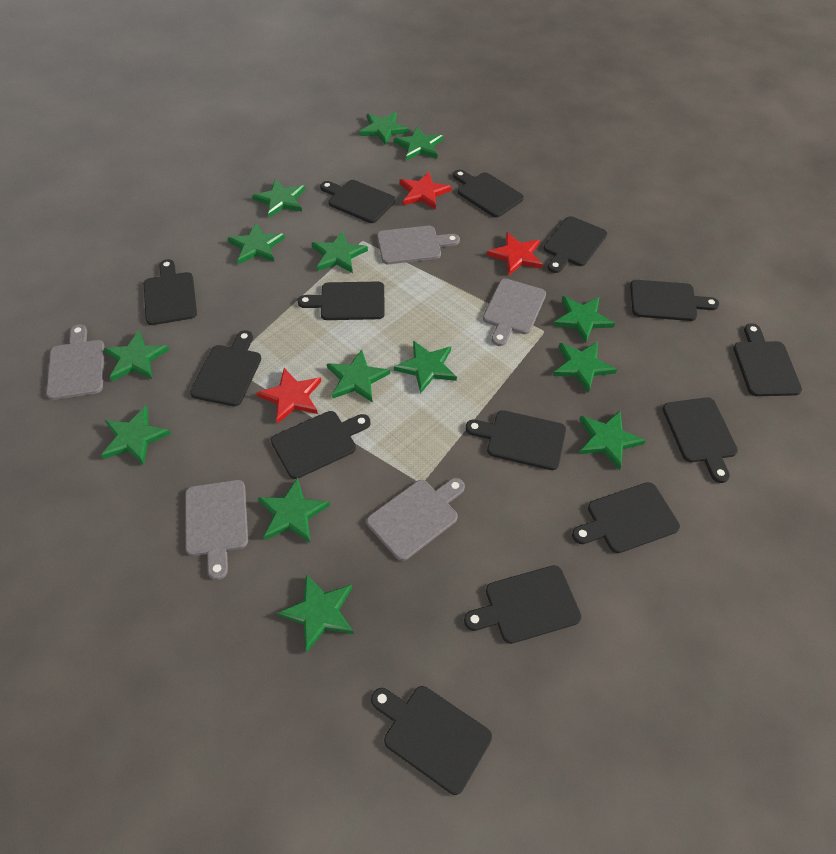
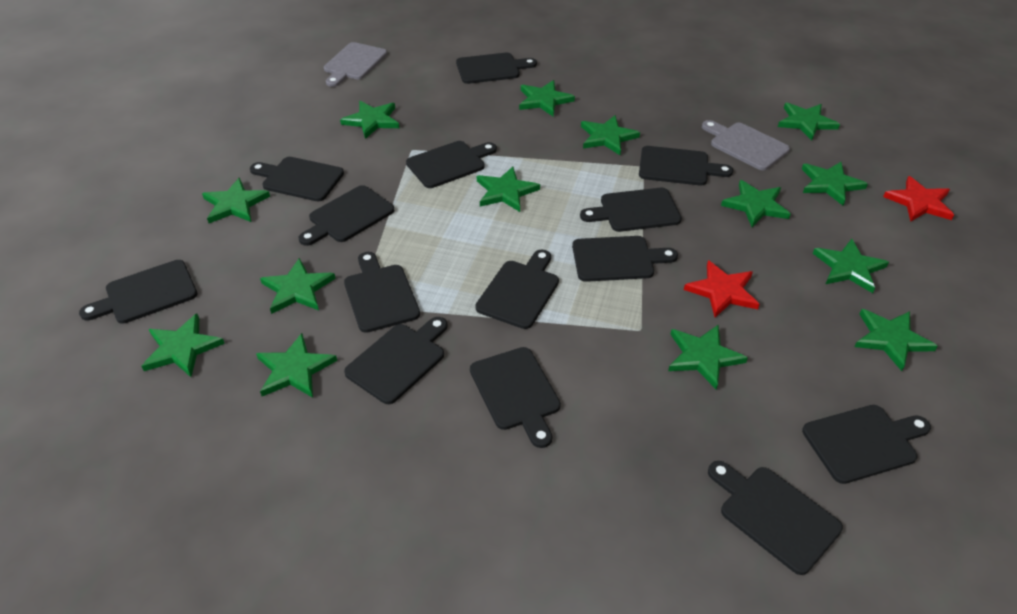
grey cutting board: 5 -> 2
red star: 3 -> 2

